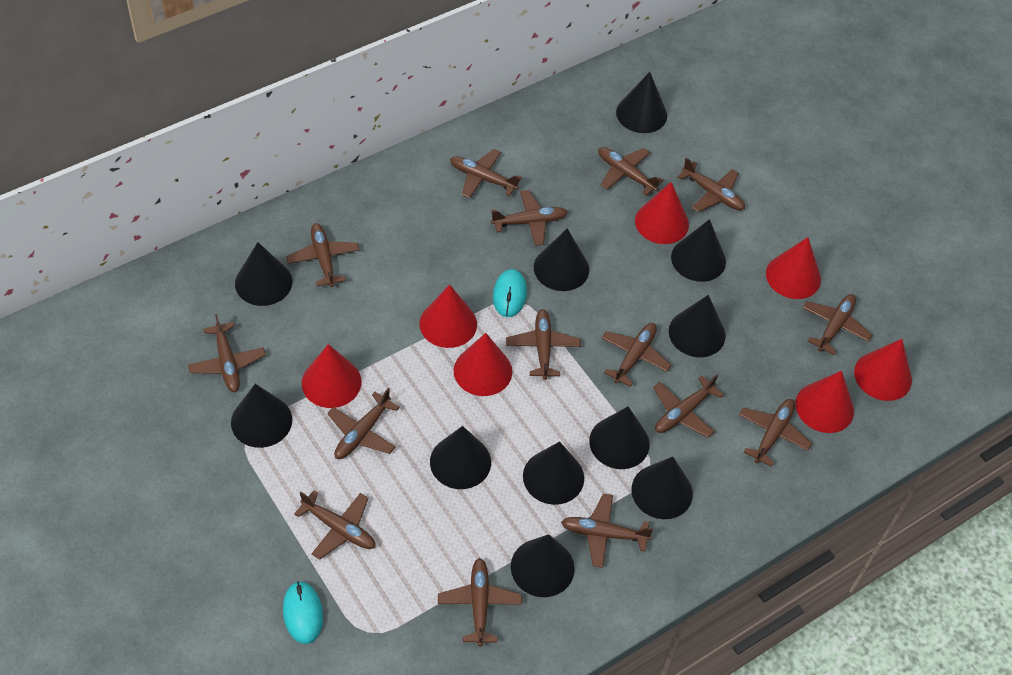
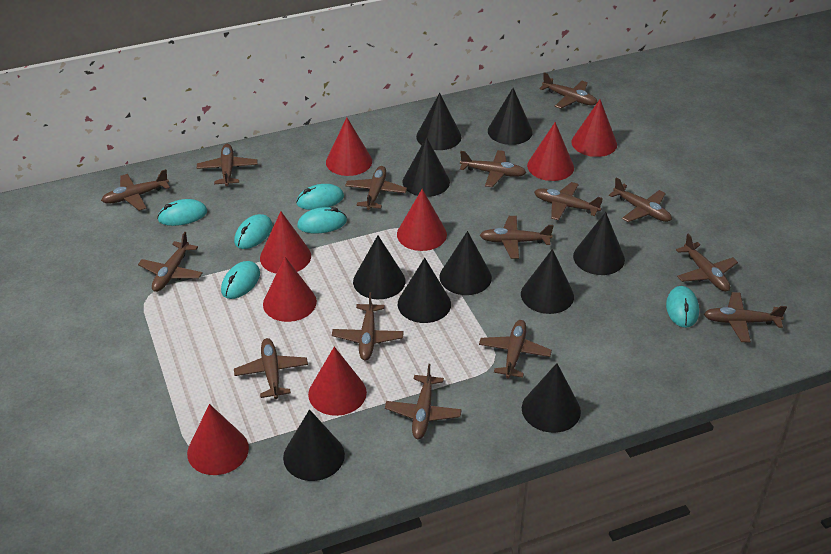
black cone: 11 -> 10
red cone: 7 -> 8
turquoise mouse: 2 -> 6

